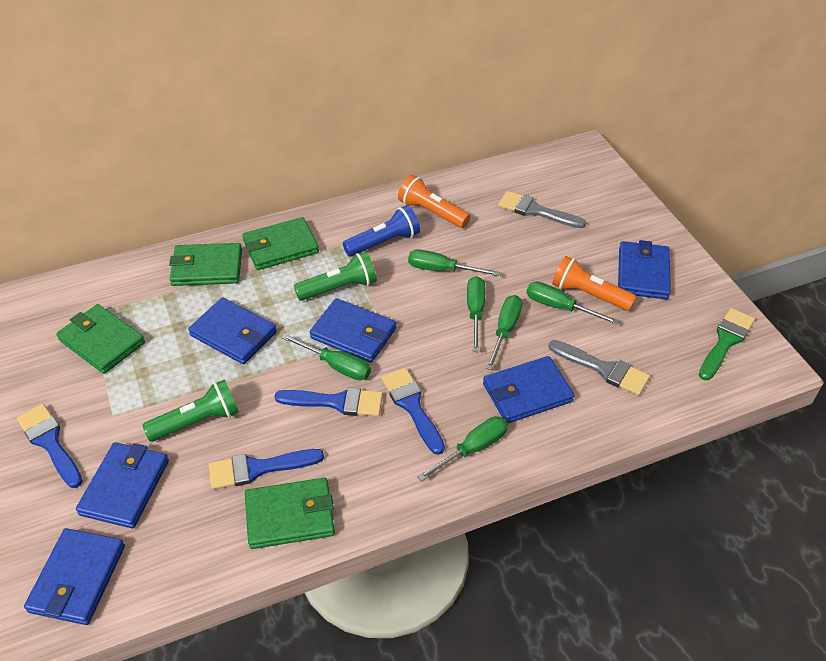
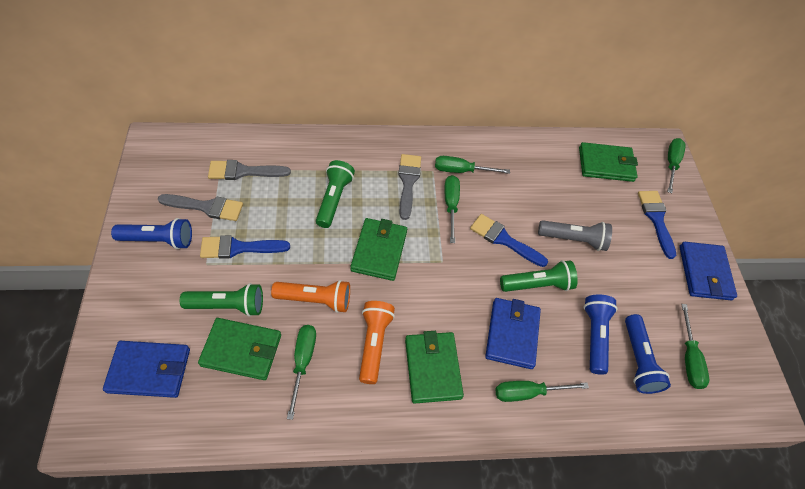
blue brush: 4 -> 3
blue flashlight: 1 -> 3
blue wallet: 6 -> 3
green brush: 1 -> 0
green flashlight: 2 -> 3
grey brush: 2 -> 3
grey flashlight: 0 -> 1

